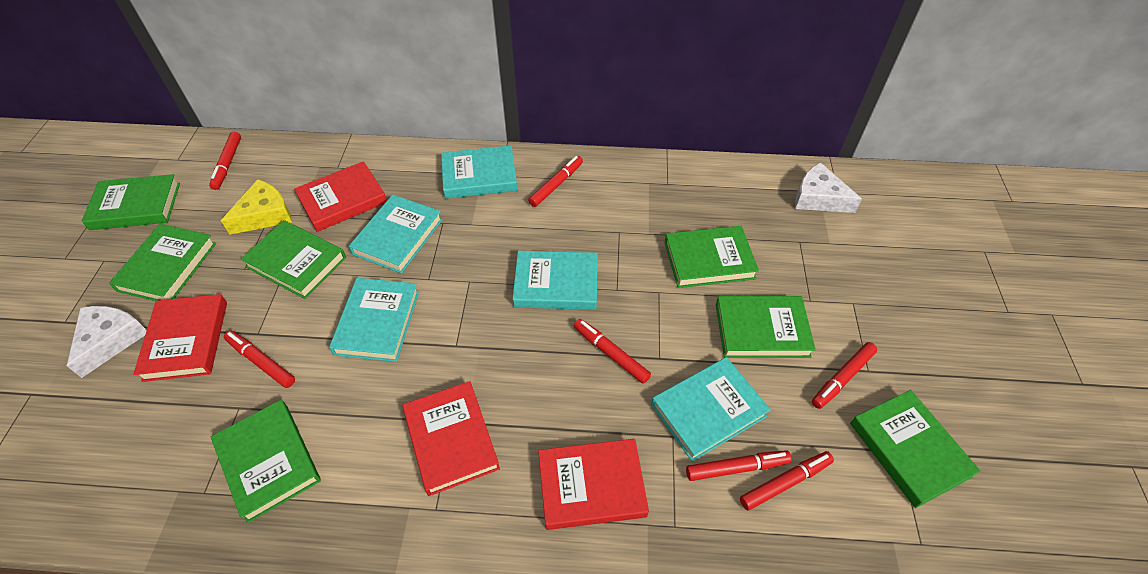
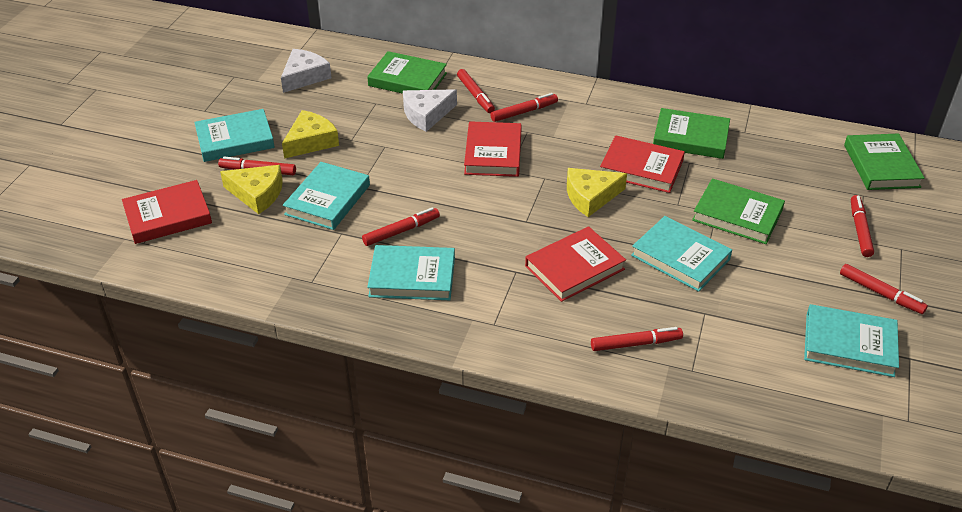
green book: 7 -> 4
yellow cheese: 1 -> 3

